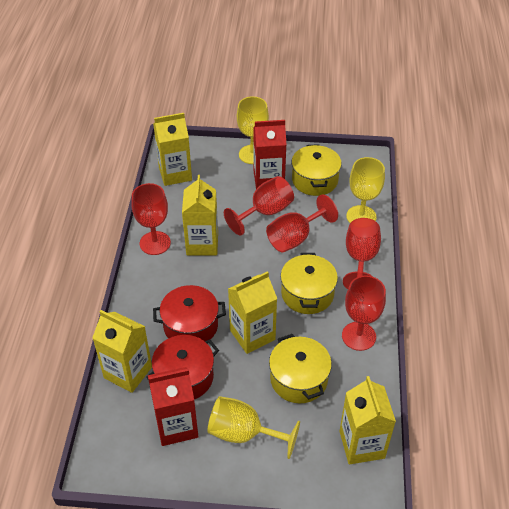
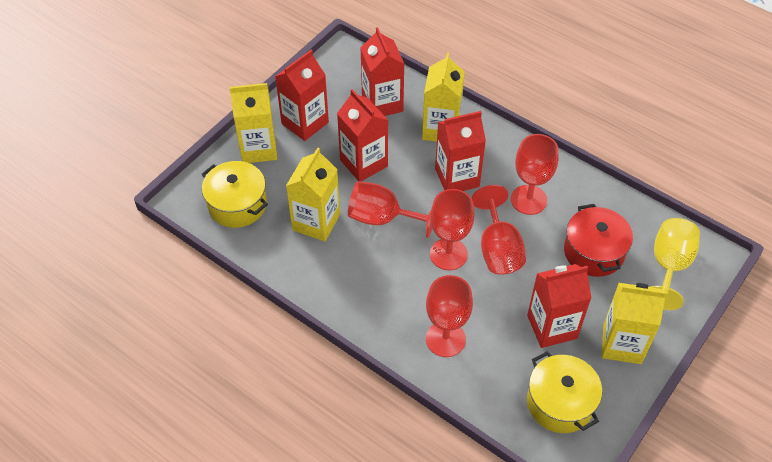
red carton: 2 -> 5
red pot: 2 -> 1
yellow carton: 5 -> 4
yellow goblet: 3 -> 1
yellow pot: 3 -> 2

